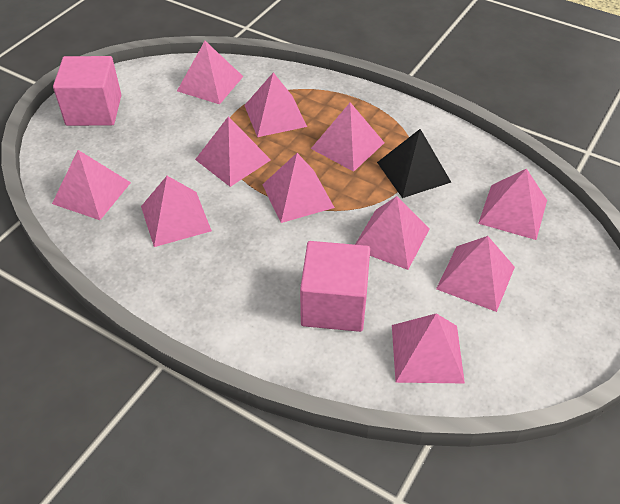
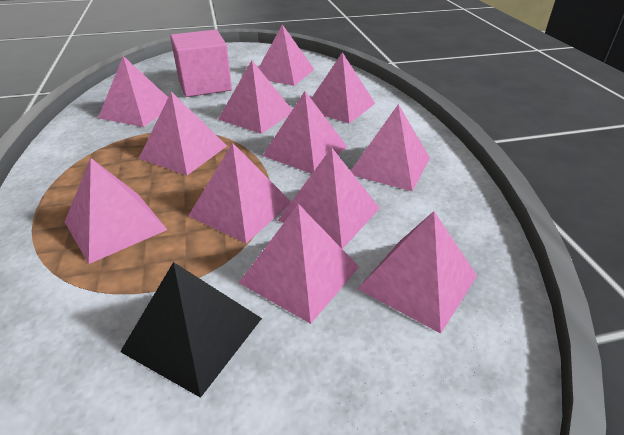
pink cube: 2 -> 1
pink pyramid: 11 -> 12

